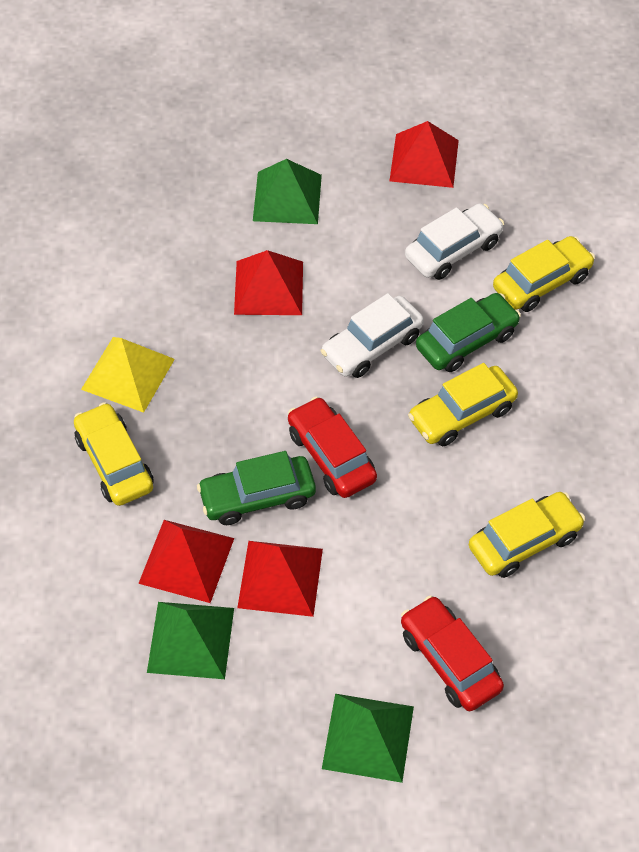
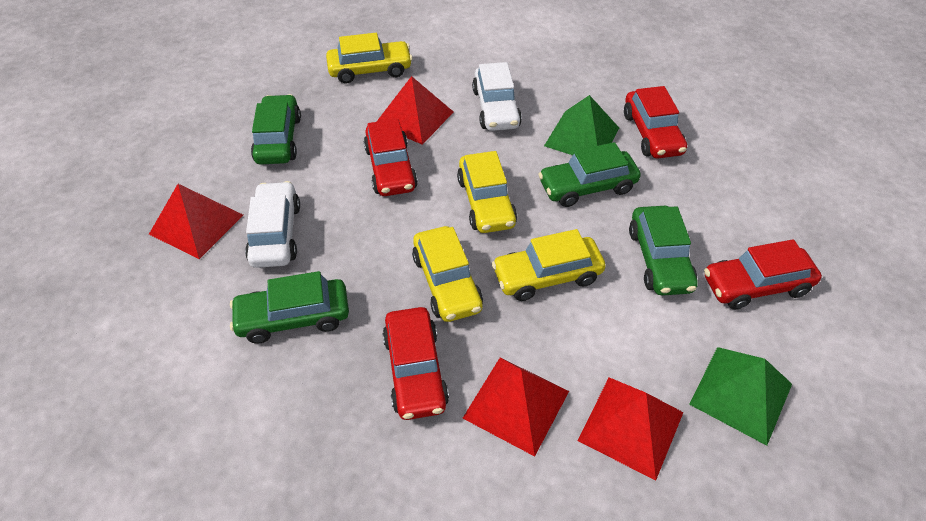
green car: 2 -> 4
green pyramid: 3 -> 2
red car: 2 -> 4
yellow pyramid: 1 -> 0

